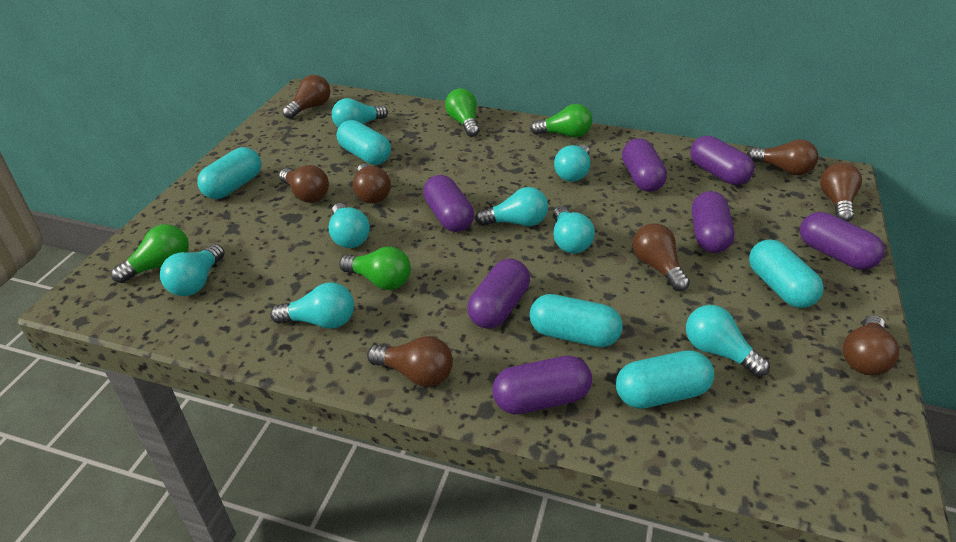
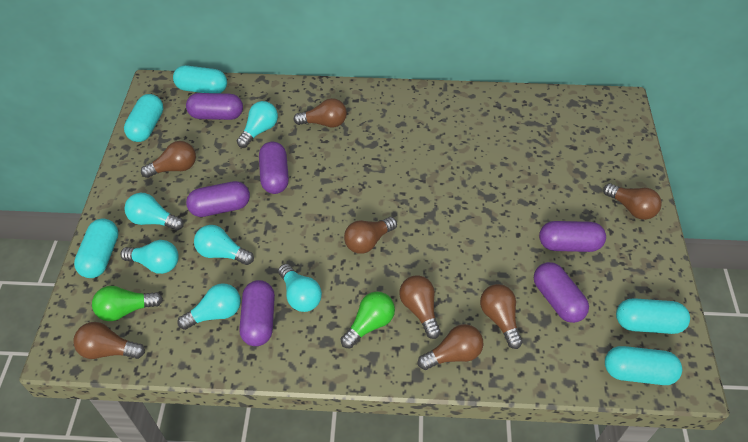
green light bulb: 4 -> 2
purple capsule: 7 -> 6
turquoise light bulb: 8 -> 6

